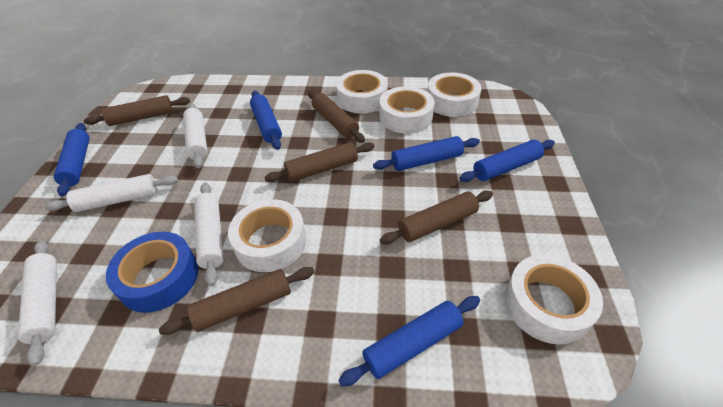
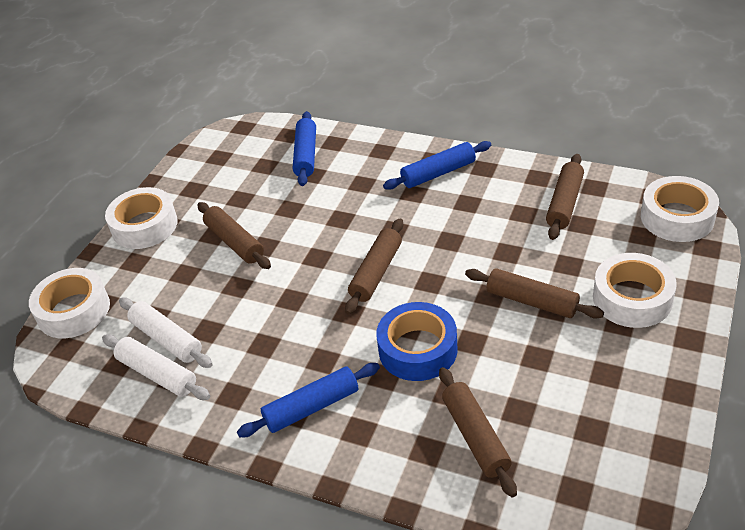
blue rolling pin: 5 -> 3
white rolling pin: 4 -> 2
white tape: 5 -> 4

